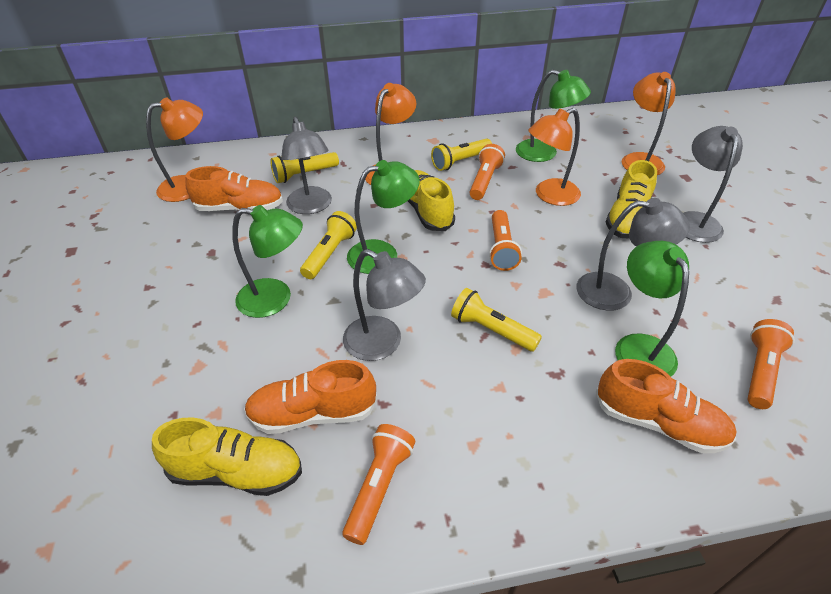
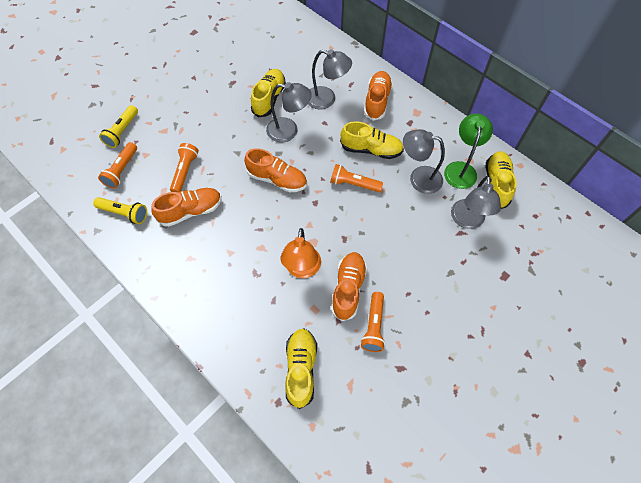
green lamp: 4 -> 1
orange lamp: 4 -> 1
orange shoe: 3 -> 4
yellow flashlight: 4 -> 2
yellow shoe: 3 -> 4

